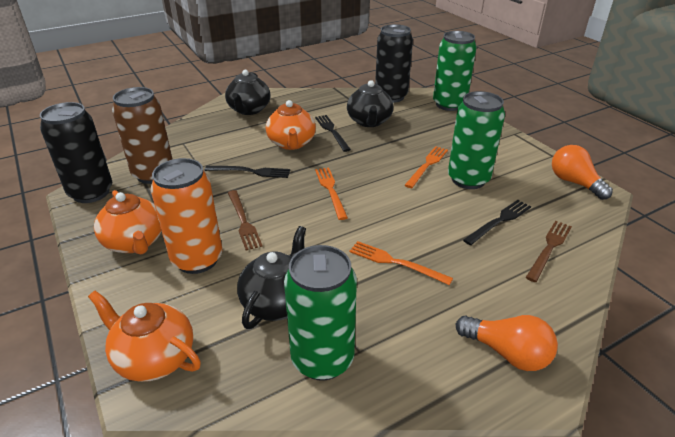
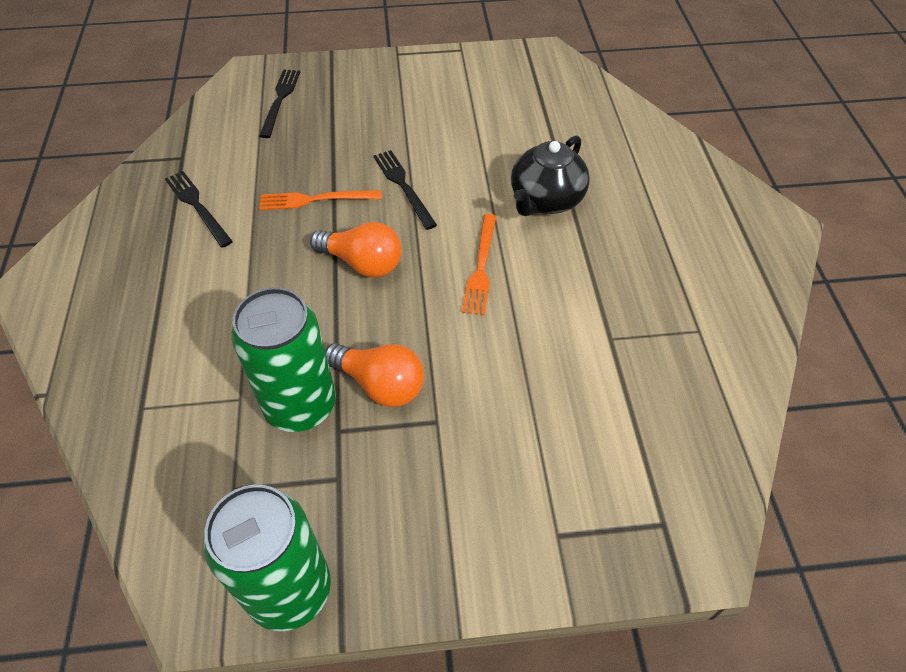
black can: 2 -> 0
black teapot: 3 -> 1
brown can: 1 -> 0
brown fork: 2 -> 0
green can: 3 -> 2
orange can: 1 -> 0
orange fork: 3 -> 2
orange teapot: 3 -> 0

